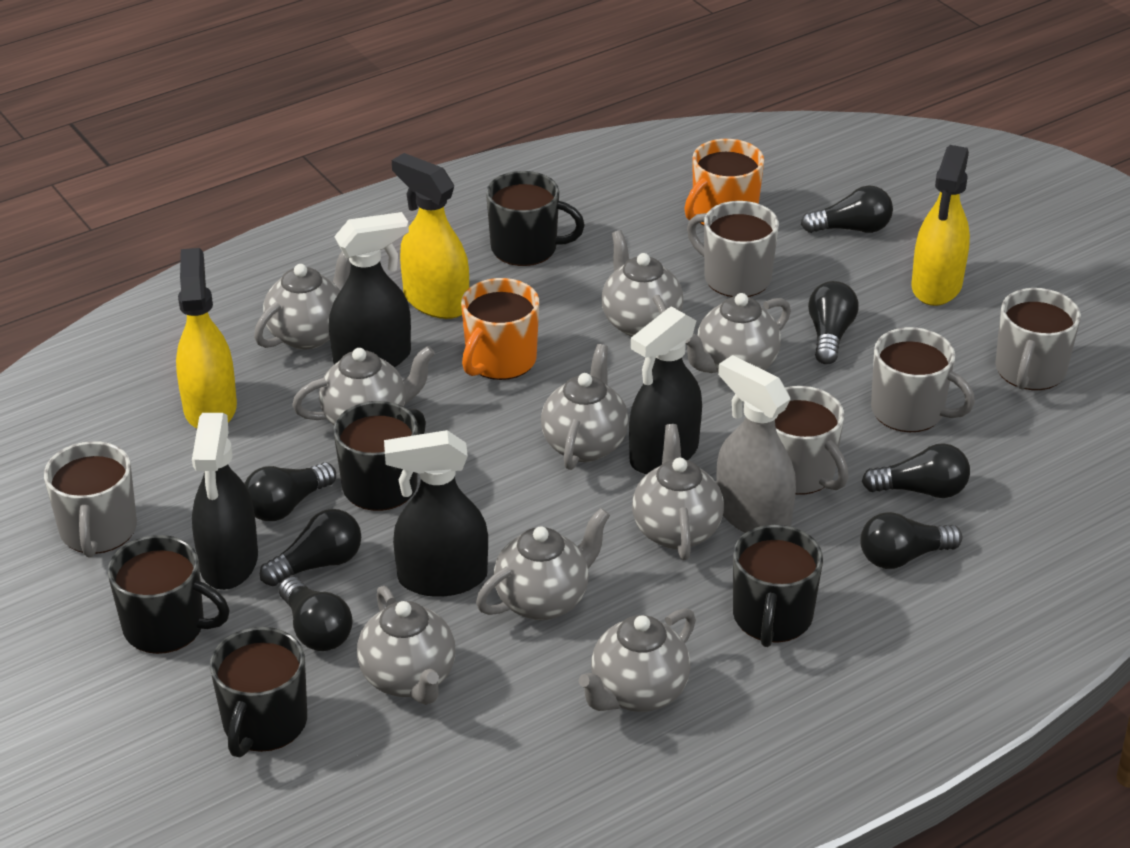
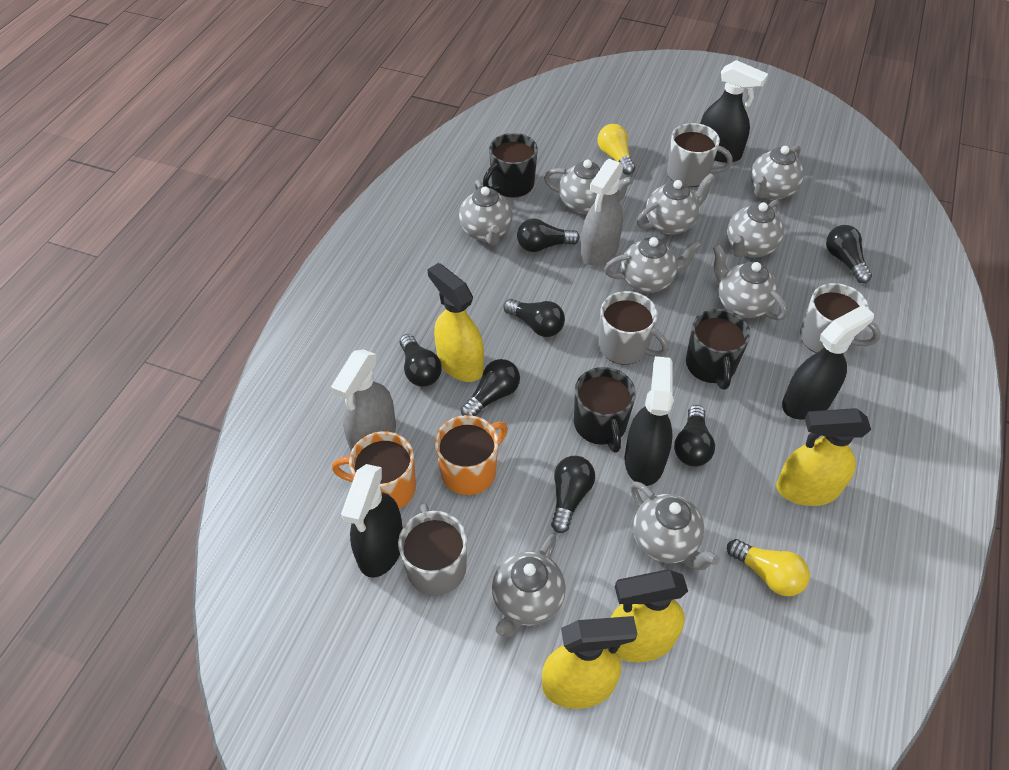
black mug: 5 -> 3
grey mug: 5 -> 4
grey spray bottle: 1 -> 2
yellow light bulb: 0 -> 2
yellow spray bottle: 3 -> 4

